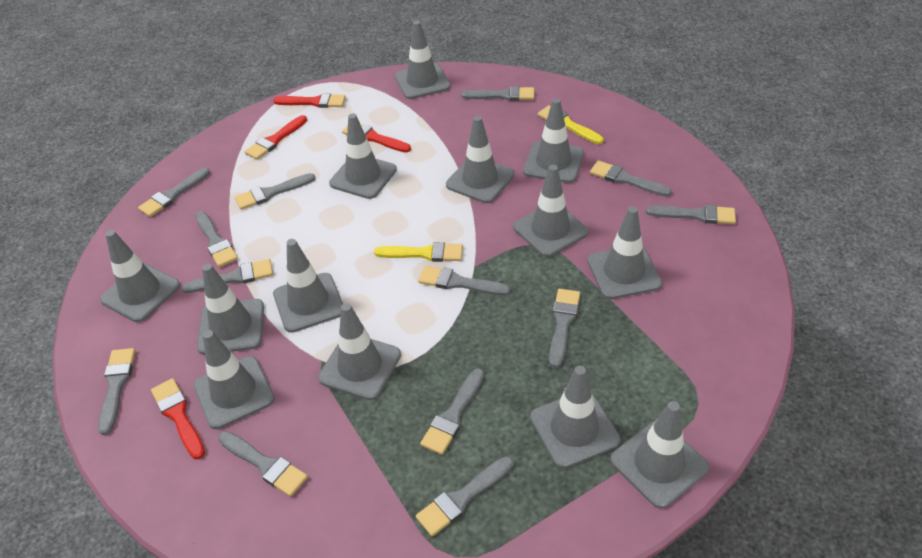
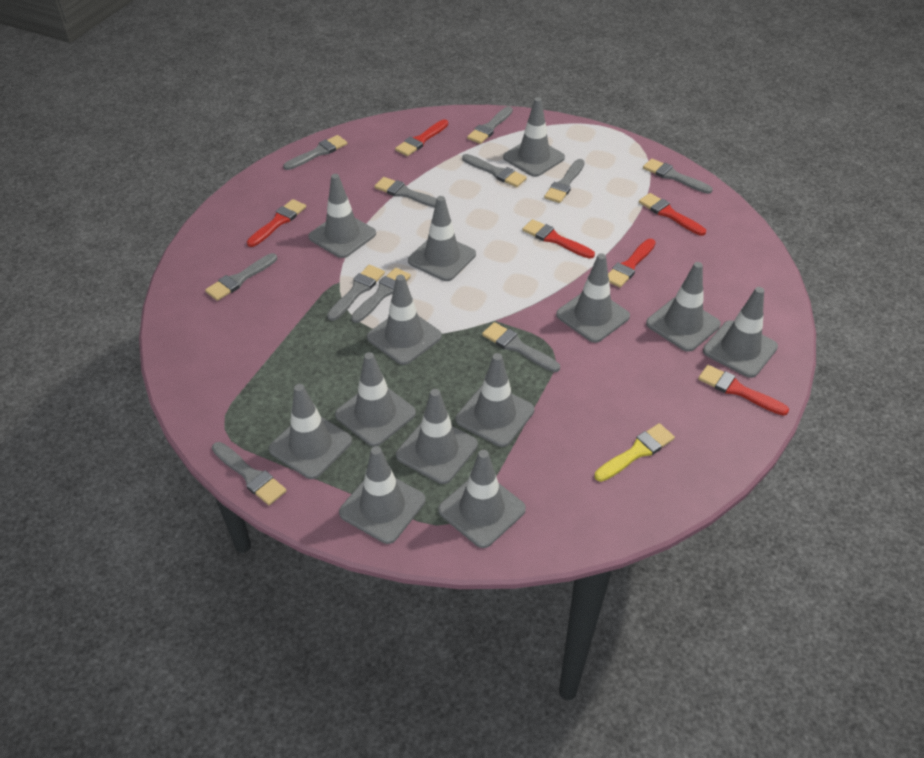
grey brush: 13 -> 11
red brush: 4 -> 6
yellow brush: 2 -> 1

